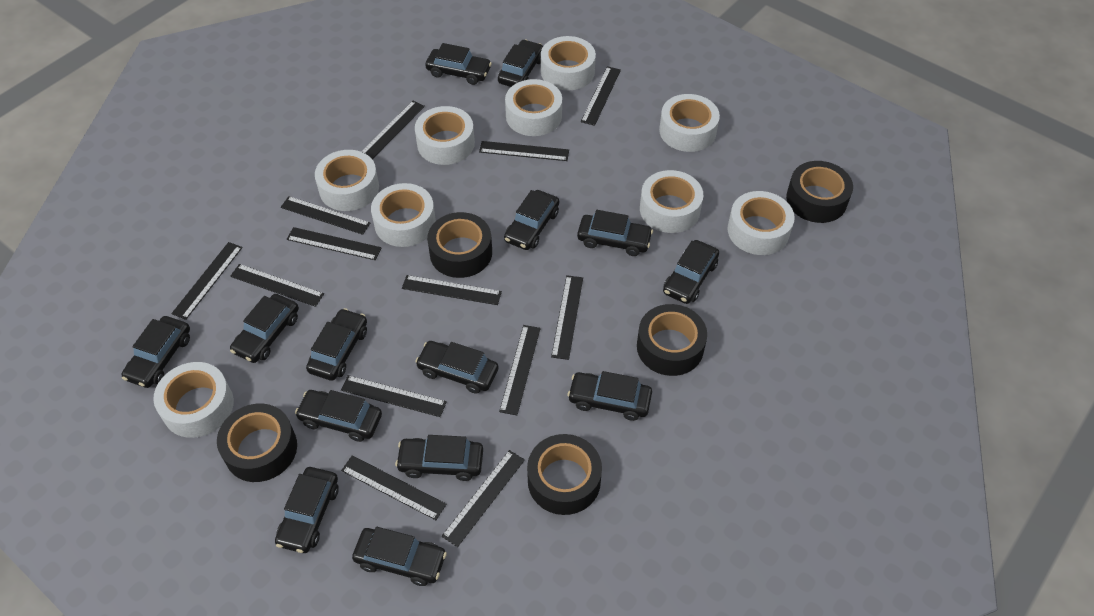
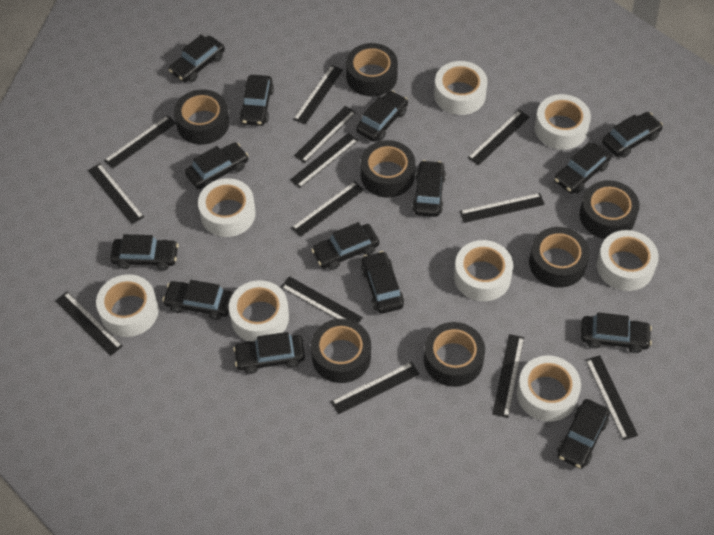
black tape: 5 -> 7
white tape: 9 -> 8

